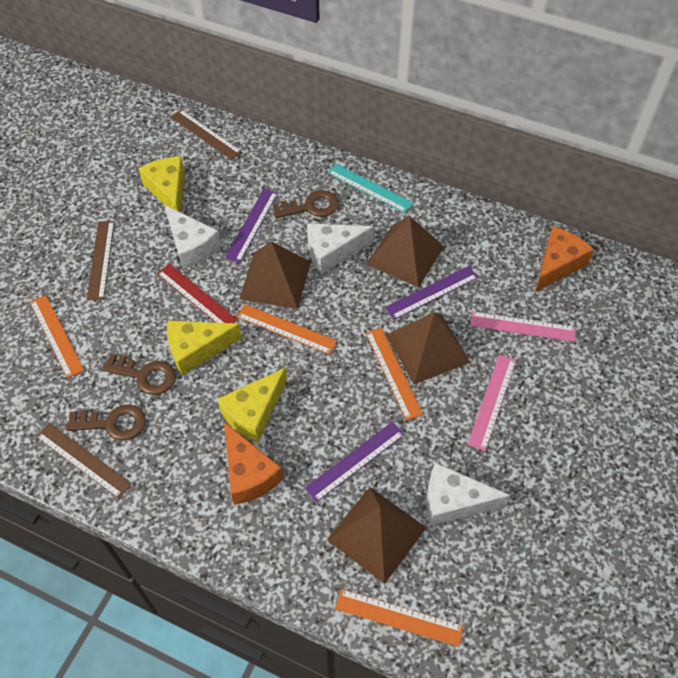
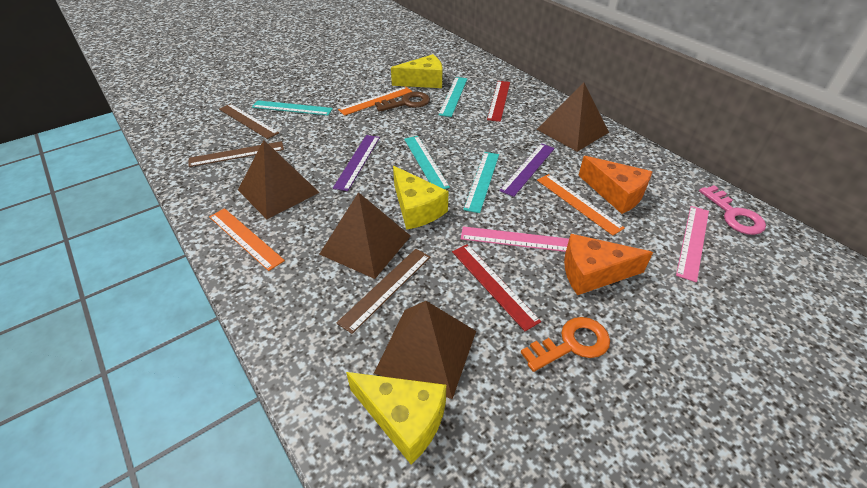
brown key: 3 -> 1
orange key: 0 -> 1
orange ruler: 4 -> 3
pink key: 0 -> 1
purple ruler: 3 -> 2
red ruler: 1 -> 2
turquoise ruler: 1 -> 4
white cheese: 3 -> 0

